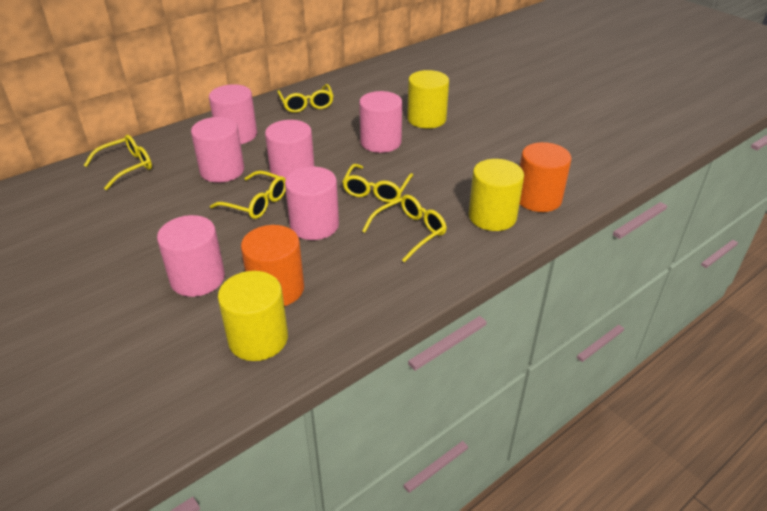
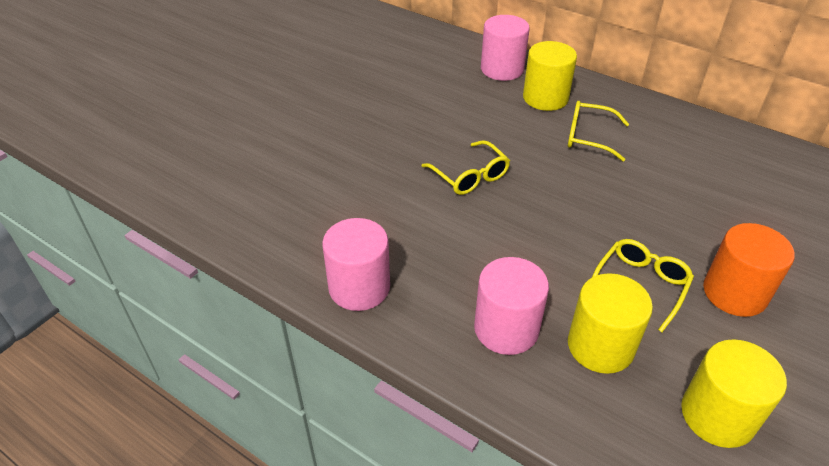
orange cylinder: 2 -> 1
pink cylinder: 6 -> 3
yellow glasses: 5 -> 3

